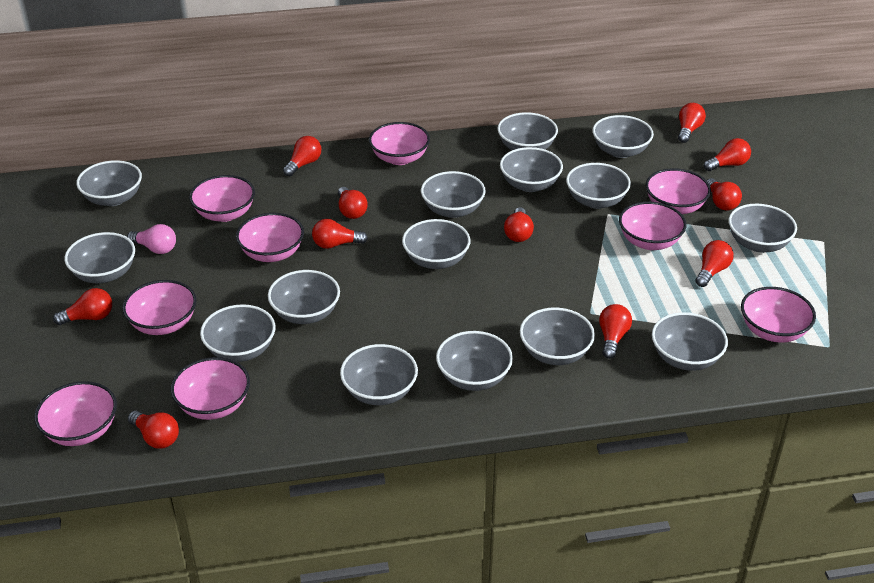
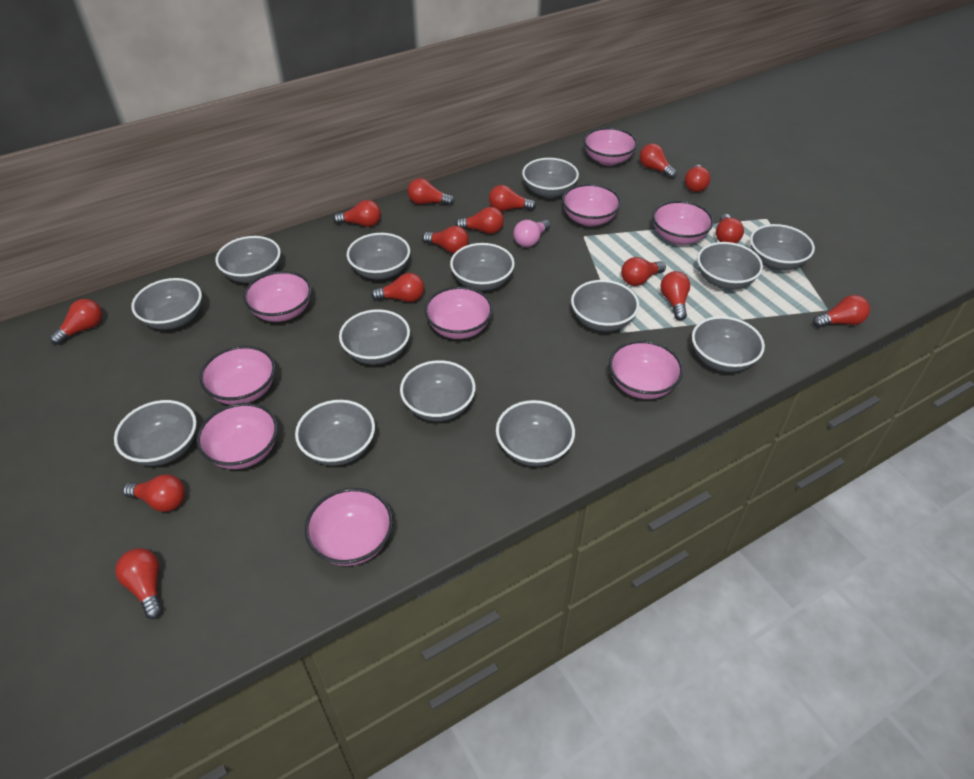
grey bowl: 15 -> 14
red light bulb: 11 -> 15

